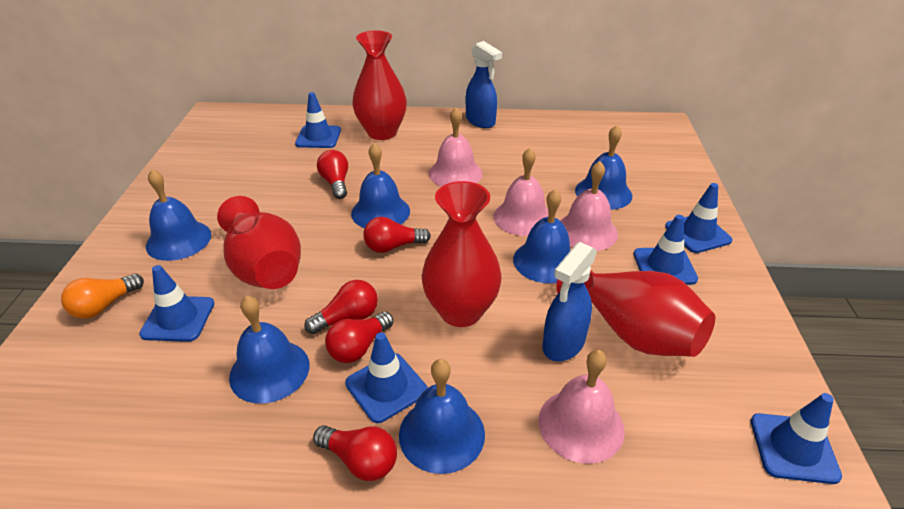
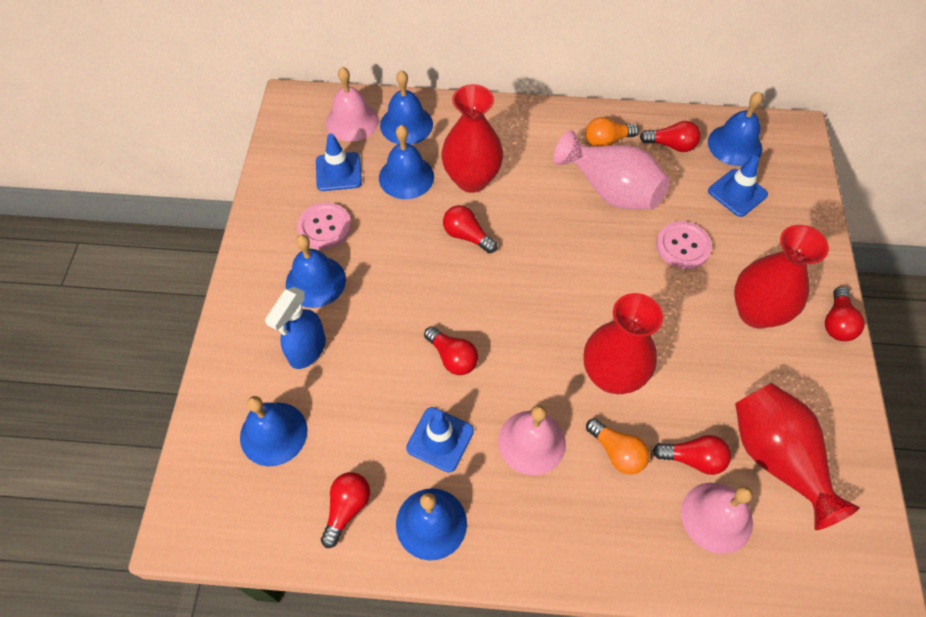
blue spray bottle: 2 -> 1
blue traffic cone: 6 -> 3
orange light bulb: 1 -> 2
pink bell: 4 -> 3
pink button: 0 -> 2
pink vase: 0 -> 1
red light bulb: 5 -> 6

